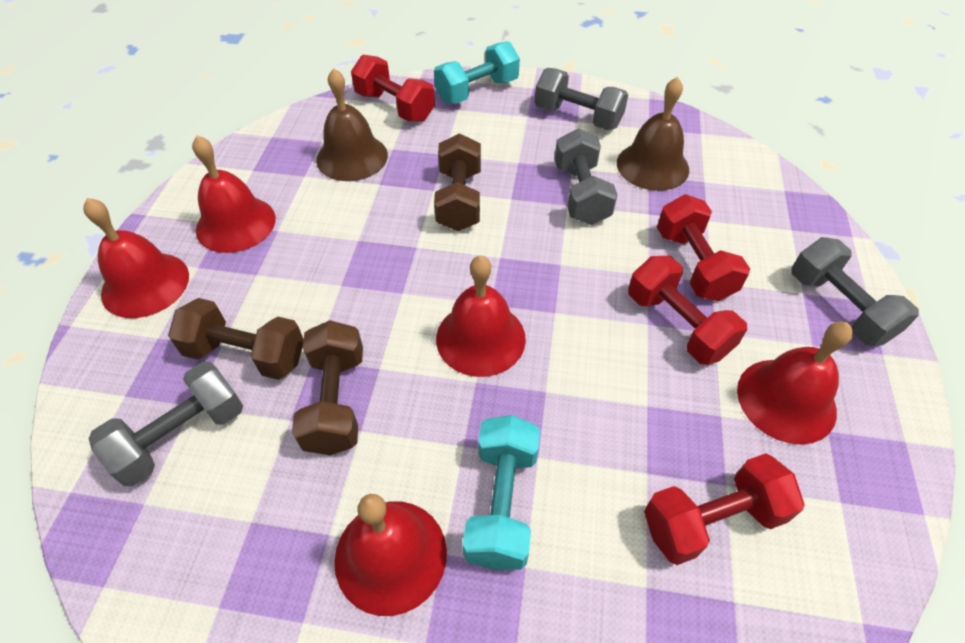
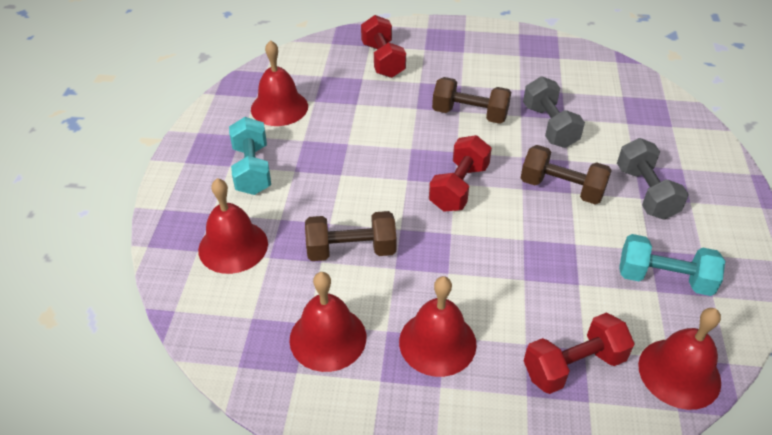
brown bell: 2 -> 0
grey dumbbell: 4 -> 2
red dumbbell: 4 -> 3

